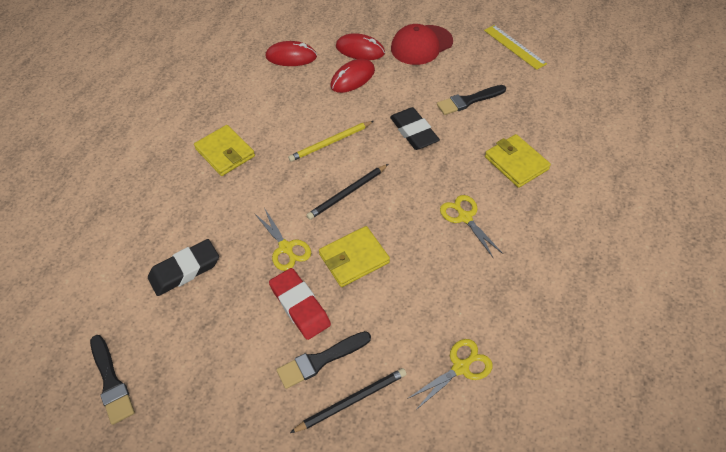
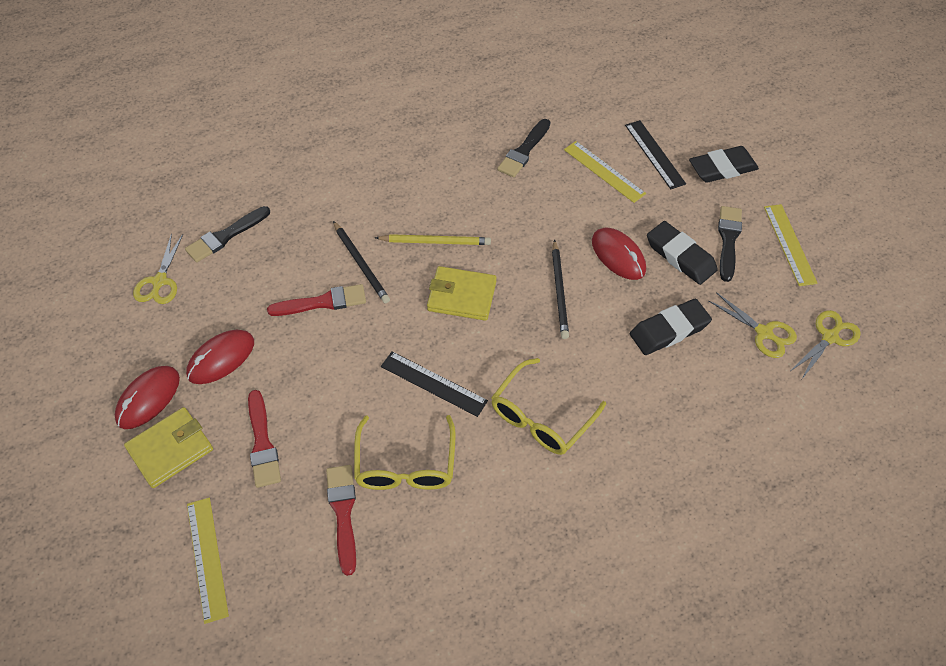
black eraser: 2 -> 3
black ruler: 0 -> 2
red brush: 0 -> 3
red cap: 1 -> 0
red eraser: 1 -> 0
yellow glasses: 0 -> 2
yellow ruler: 1 -> 3
yellow wallet: 3 -> 2

